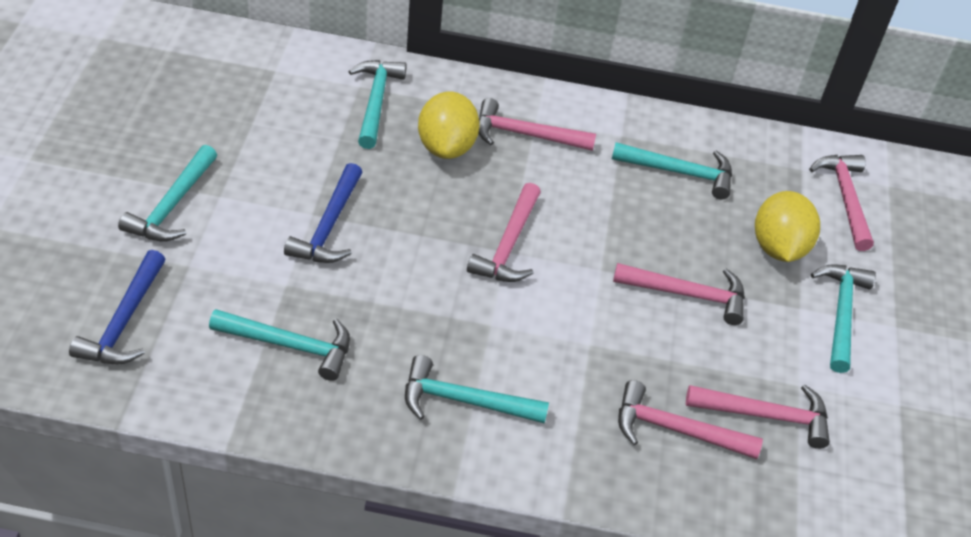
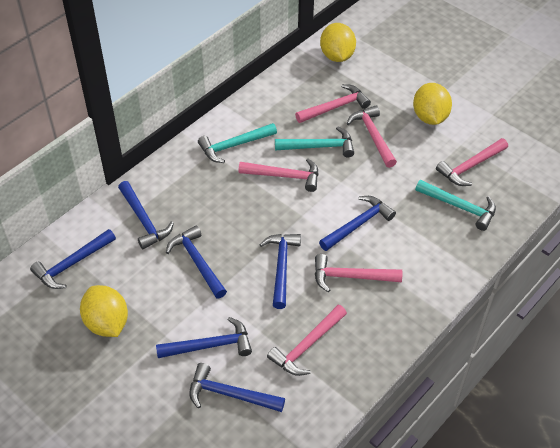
blue hammer: 2 -> 7
turquoise hammer: 6 -> 3
yellow lemon: 2 -> 3

